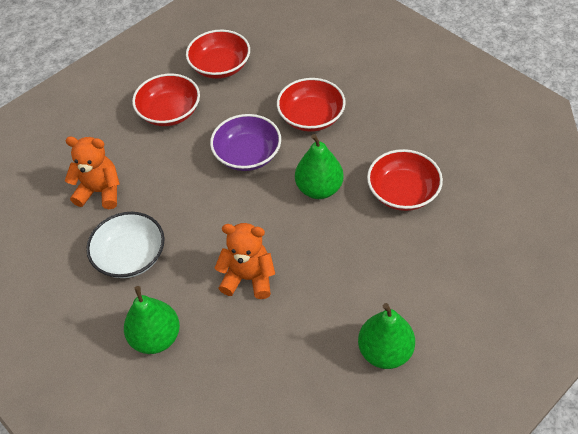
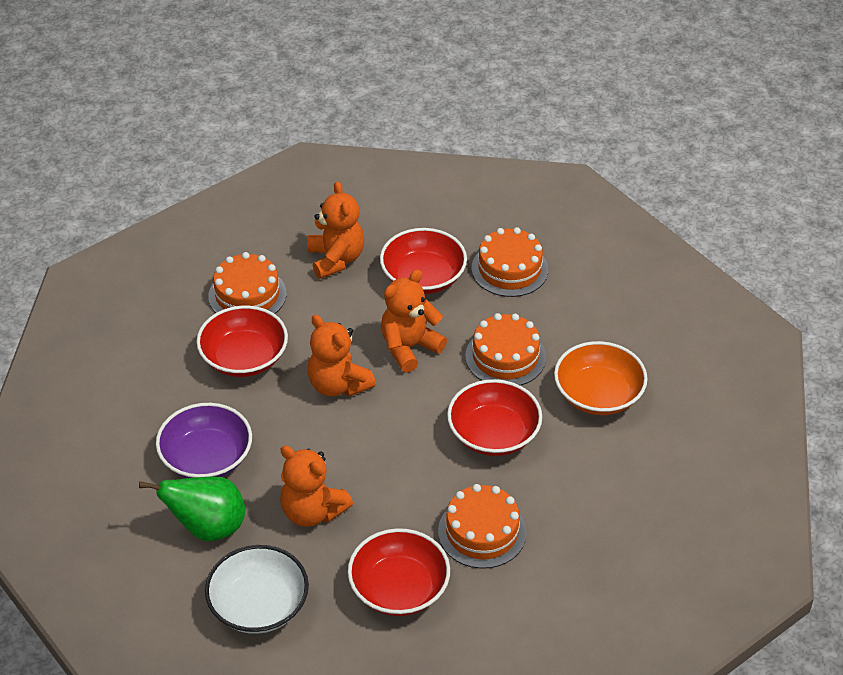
green pear: 3 -> 1
orange bowl: 0 -> 1
orange cake: 0 -> 4
orange teddy bear: 2 -> 4

